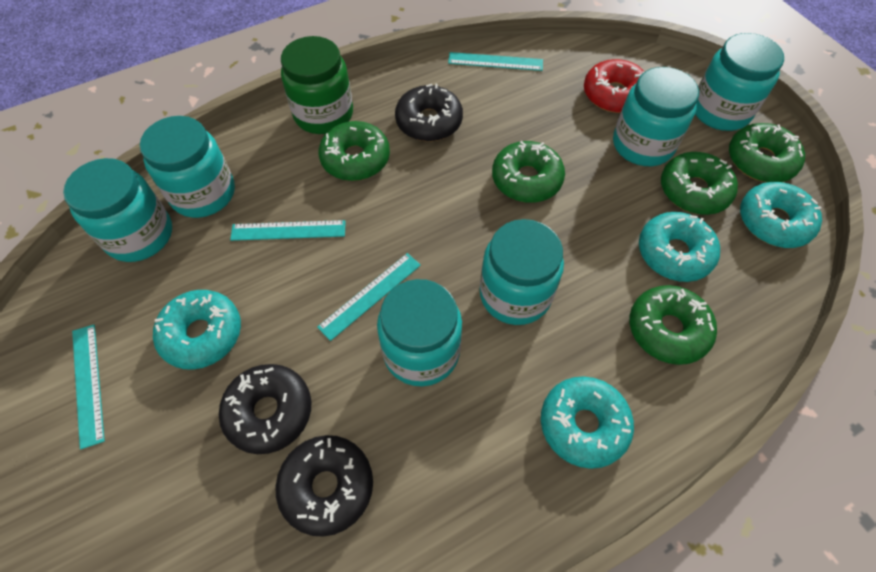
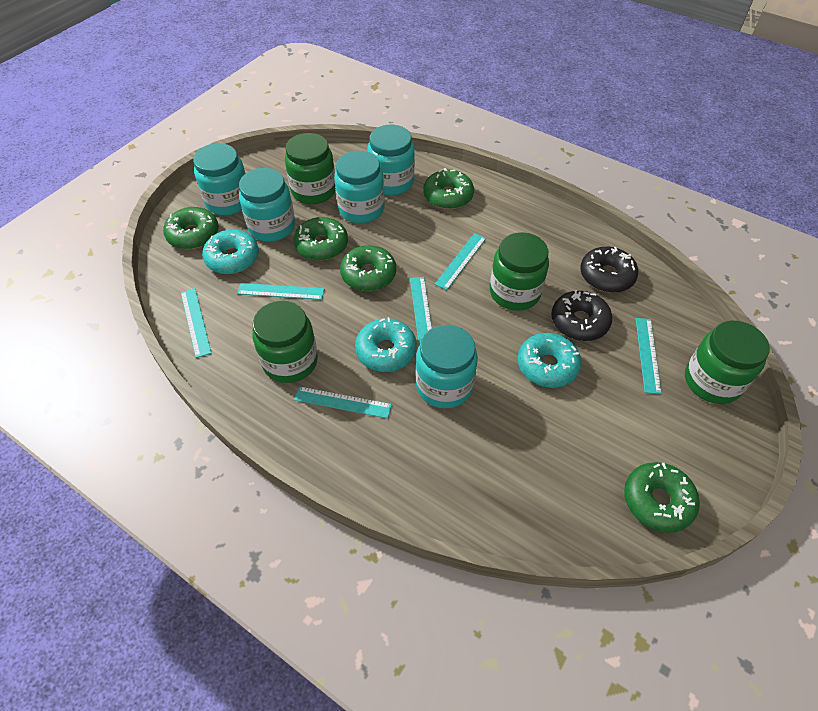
black donut: 3 -> 2
green jar: 1 -> 4
red donut: 1 -> 0
turquoise donut: 4 -> 3
turquoise jar: 6 -> 5
turquoise ruler: 4 -> 6

